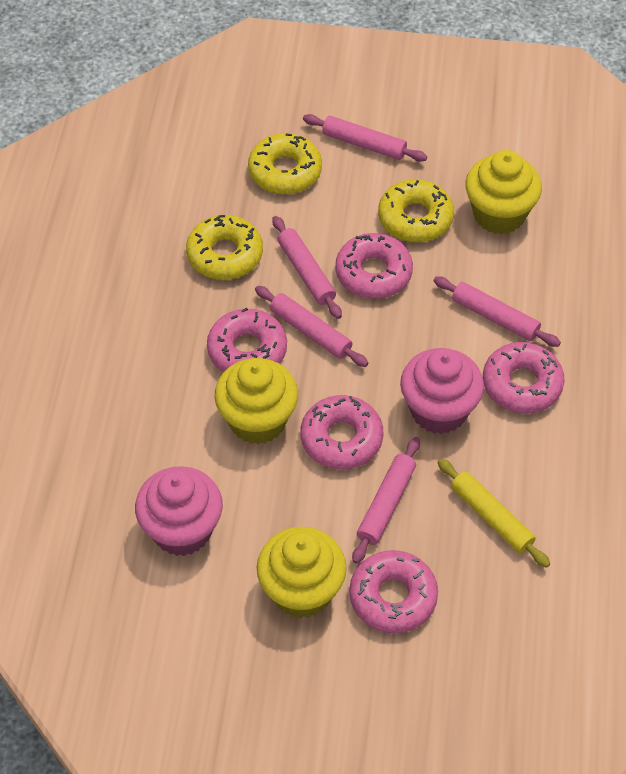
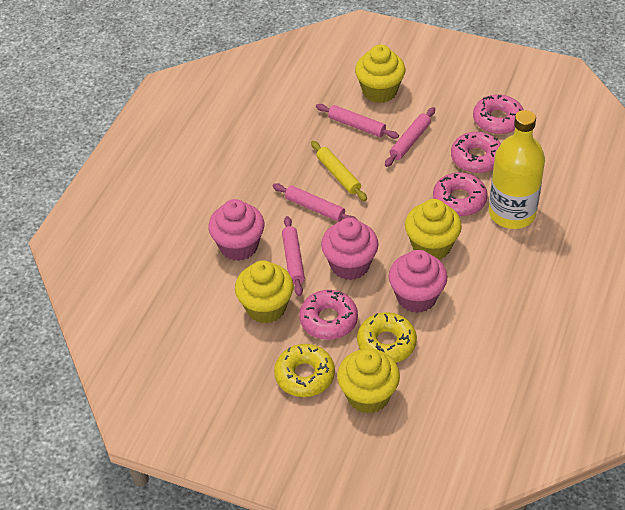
pink cupcake: 2 -> 3
pink donut: 5 -> 4
pink rolling pin: 5 -> 4
yellow bottle: 0 -> 1
yellow cupcake: 3 -> 4
yellow donut: 3 -> 2

